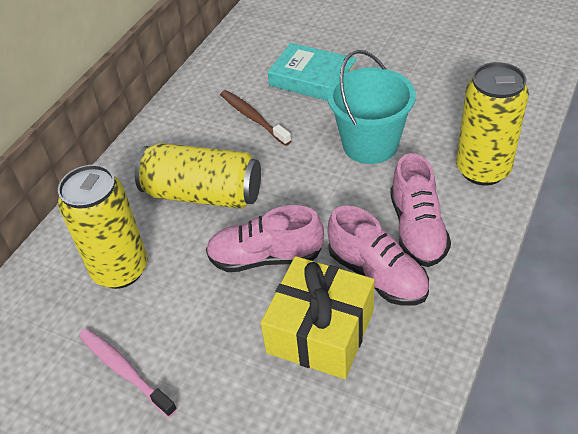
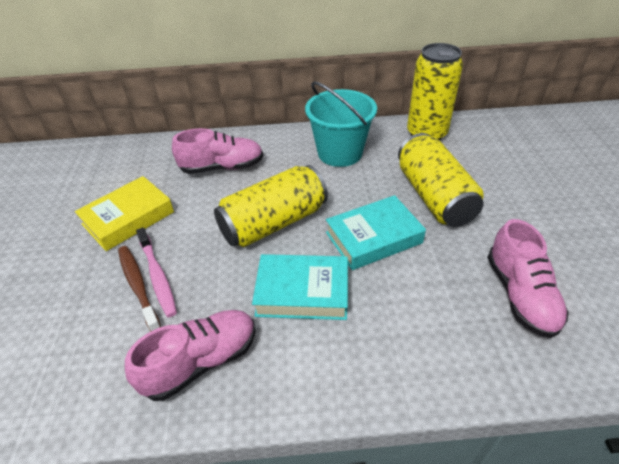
turquoise book: 1 -> 2
yellow book: 0 -> 1
yellow gift: 1 -> 0

